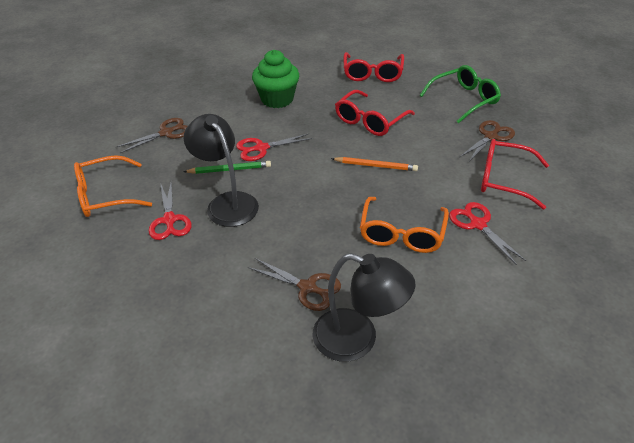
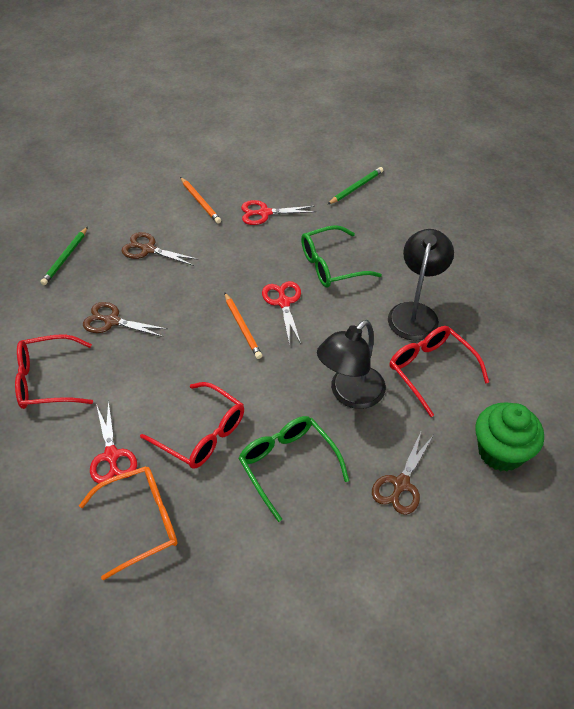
green glasses: 1 -> 2
green pencil: 1 -> 2
orange glasses: 2 -> 1
orange pencil: 1 -> 2

